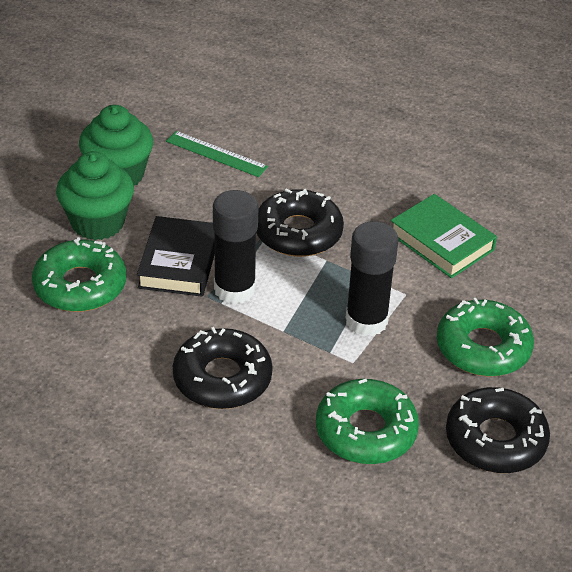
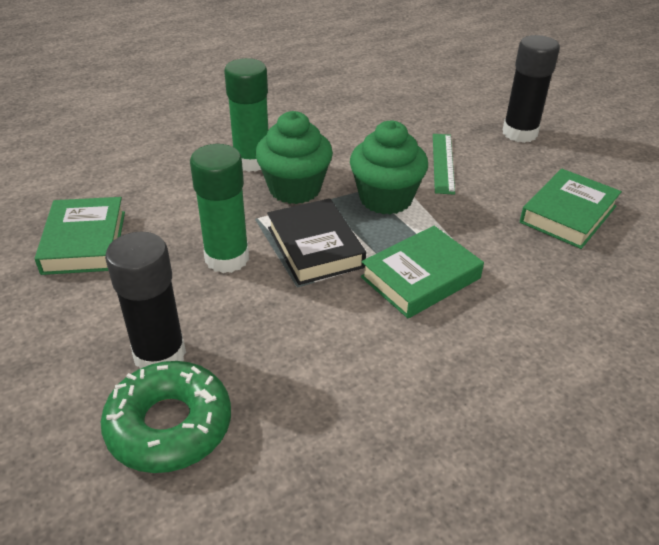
black donut: 3 -> 0
green book: 1 -> 3
green donut: 3 -> 1
green glue stick: 0 -> 2

